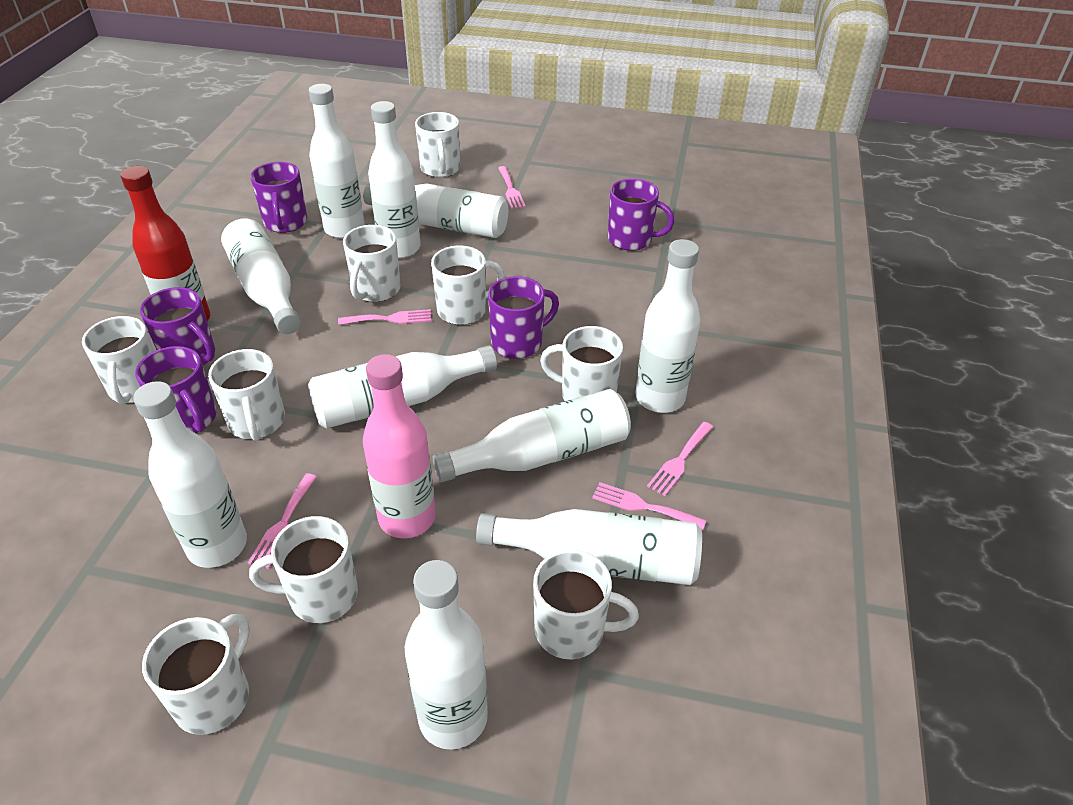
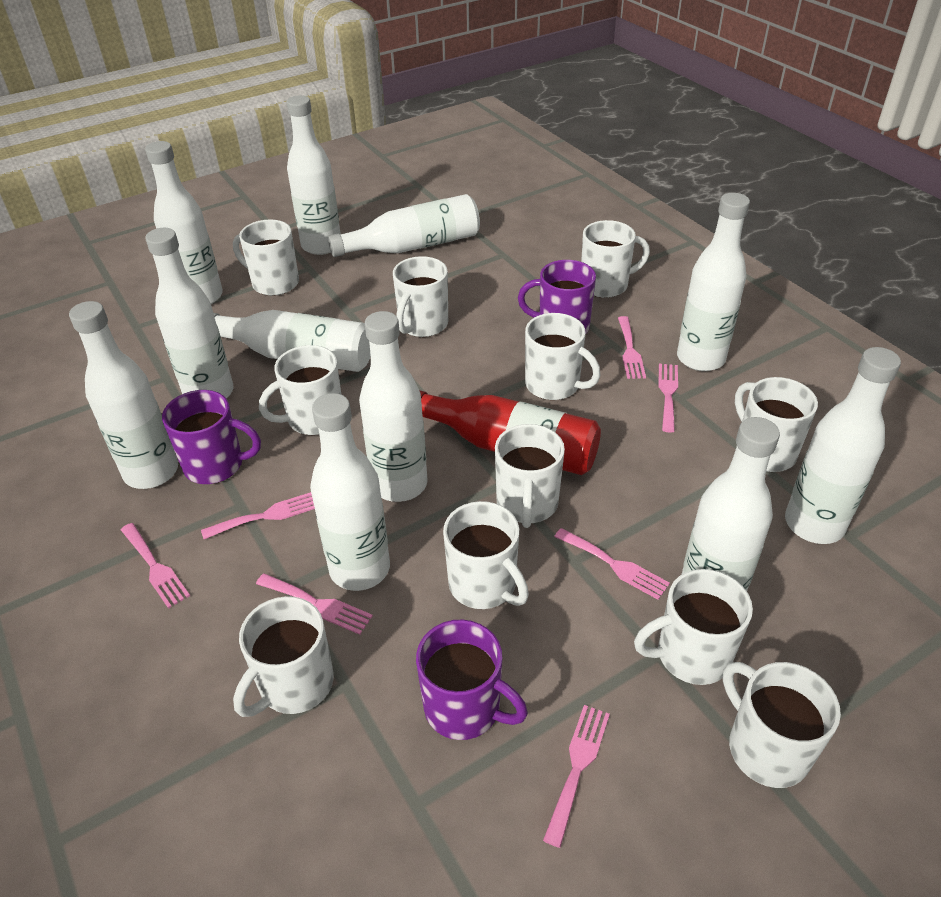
pink bottle: 1 -> 0
pink fork: 5 -> 7
purple mug: 5 -> 3
white bottle: 10 -> 11
white mug: 9 -> 11

